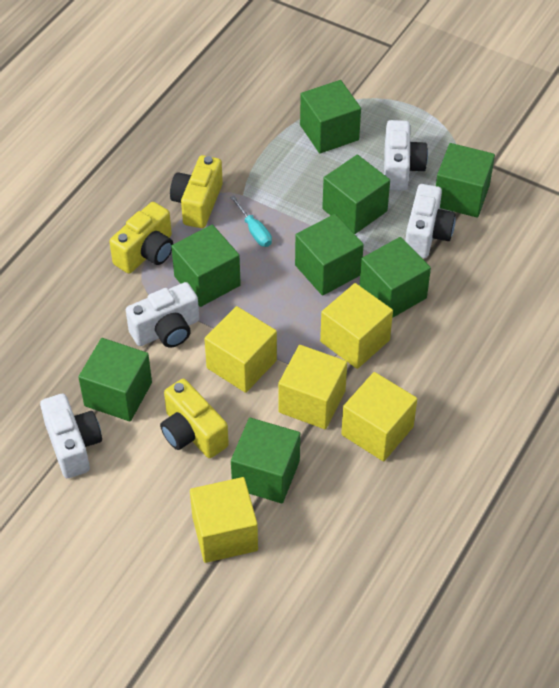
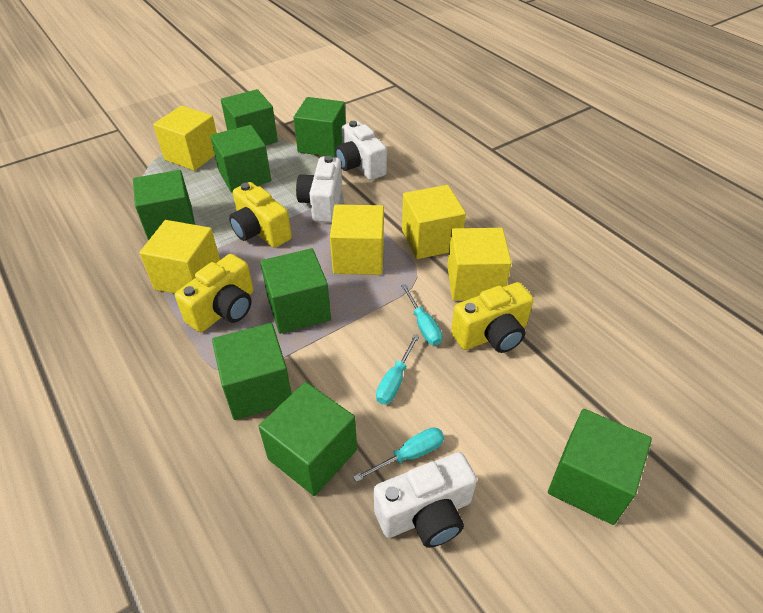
turquoise screwdriver: 1 -> 3
white camera: 4 -> 3

